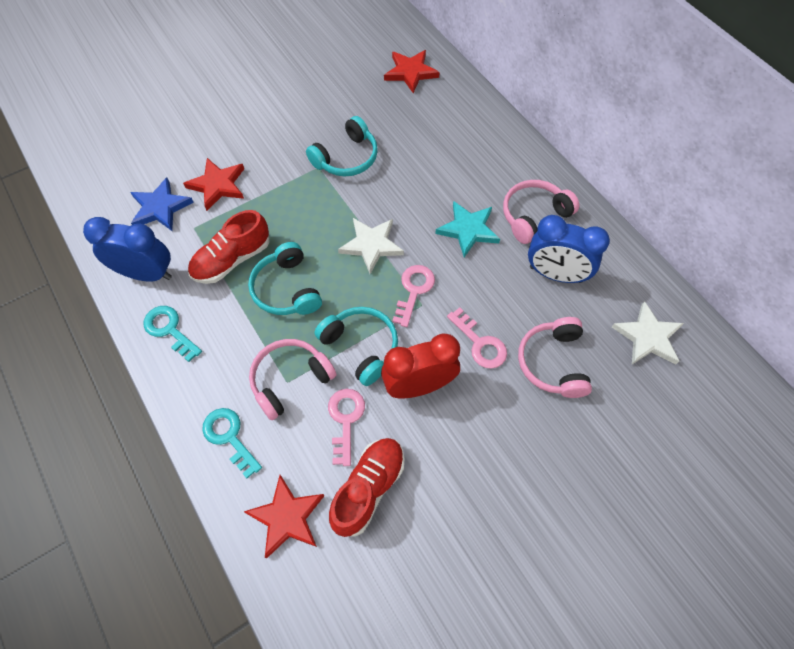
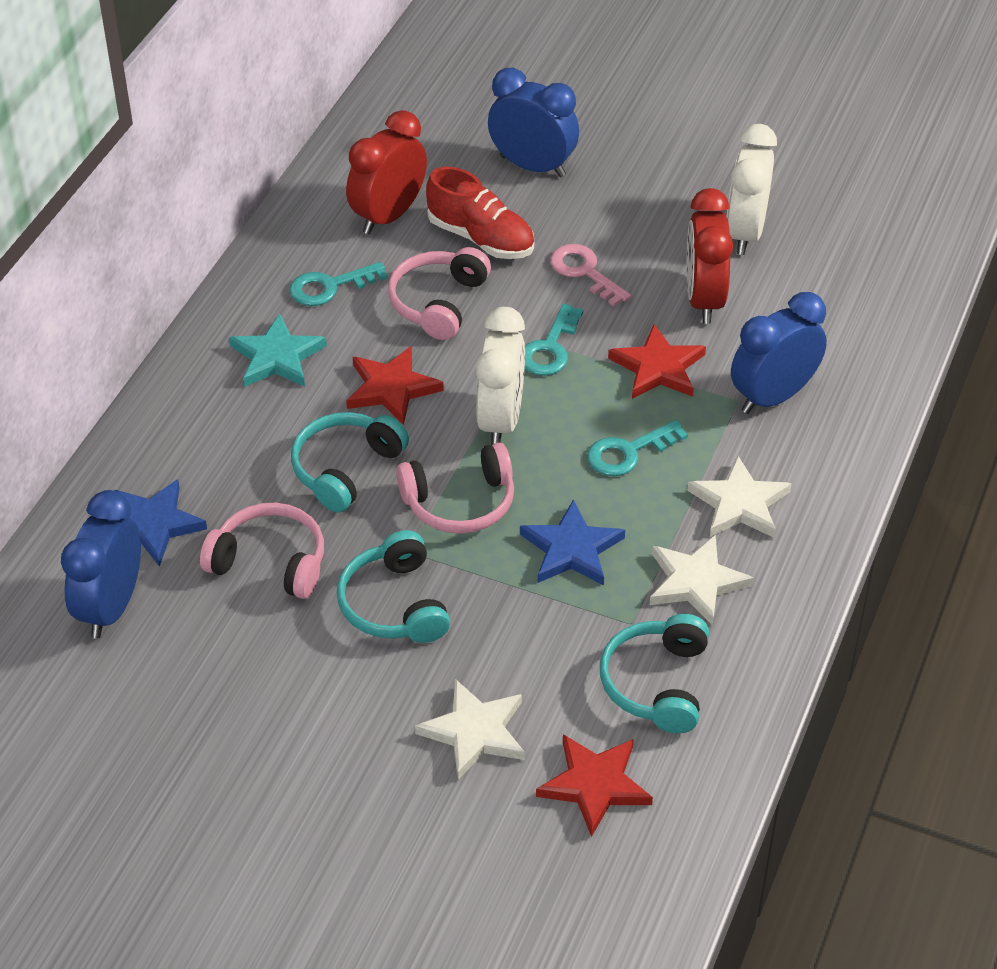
blue clock: 2 -> 3
blue star: 1 -> 2
pink key: 3 -> 1
red clock: 1 -> 2
red shoe: 2 -> 1
turquoise key: 2 -> 3
white clock: 0 -> 2
white star: 2 -> 3

